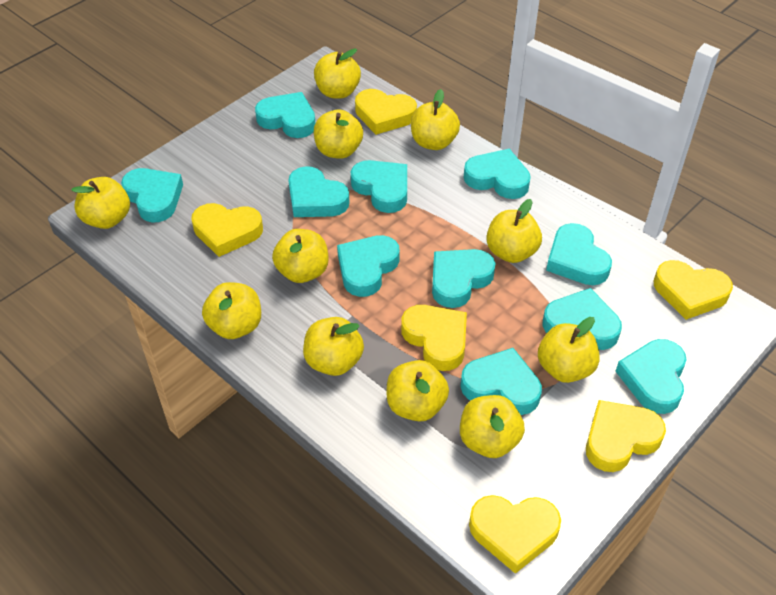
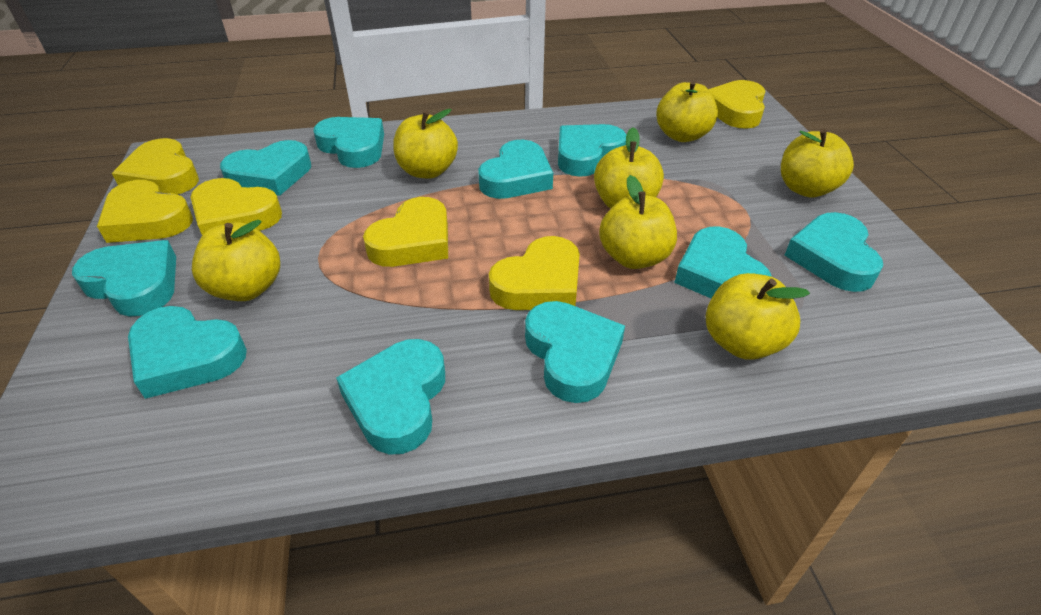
turquoise heart: 11 -> 10
yellow apple: 11 -> 7

